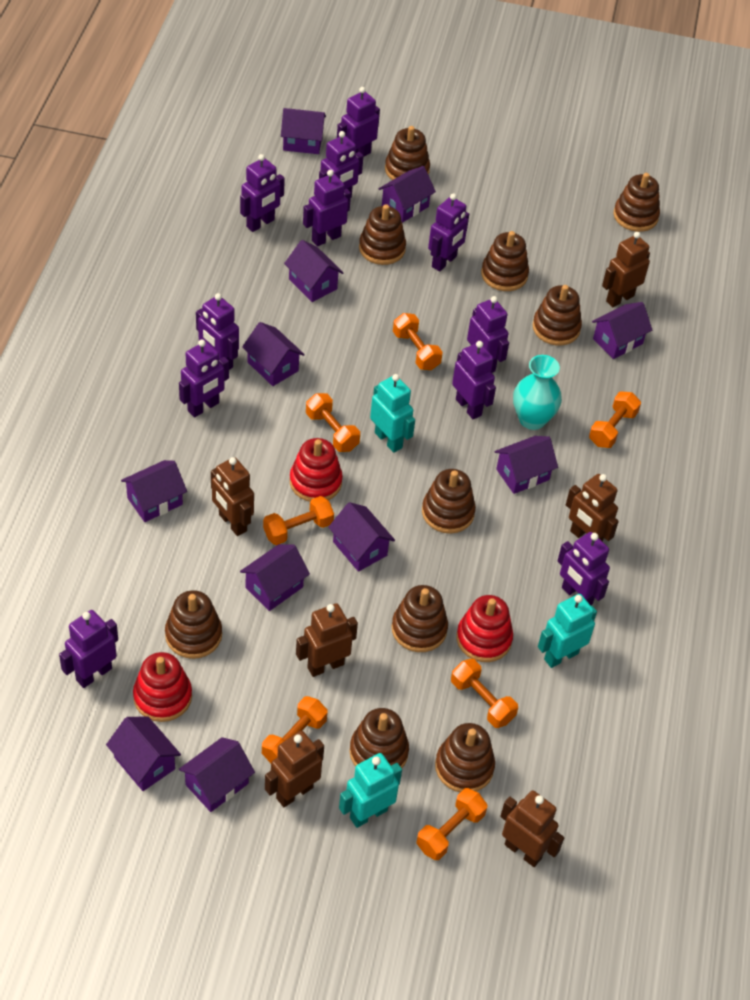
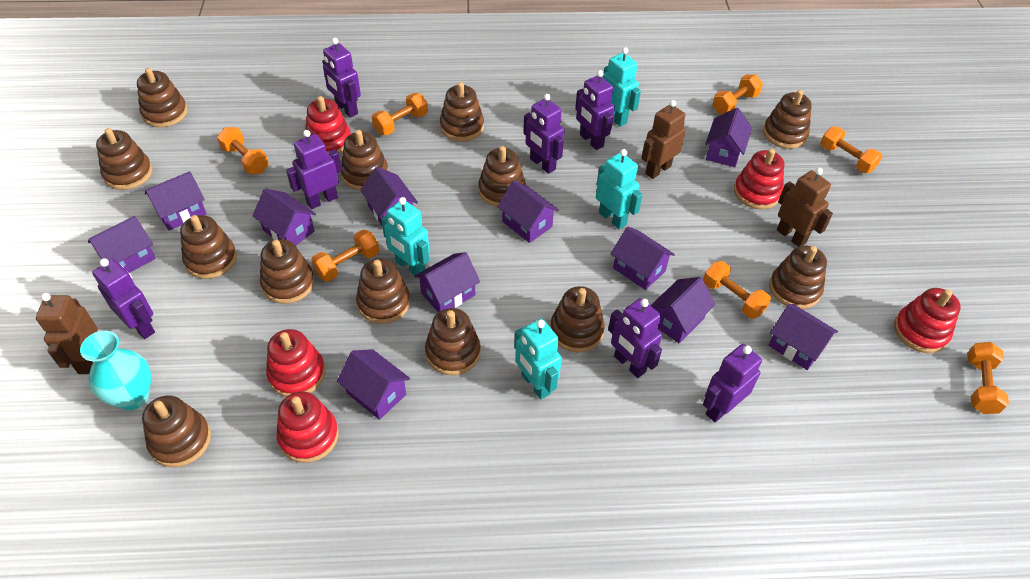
brown robot: 6 -> 3
brown stacking toy: 10 -> 13
purple robot: 11 -> 7
red stacking toy: 3 -> 5
turquoise robot: 3 -> 4

